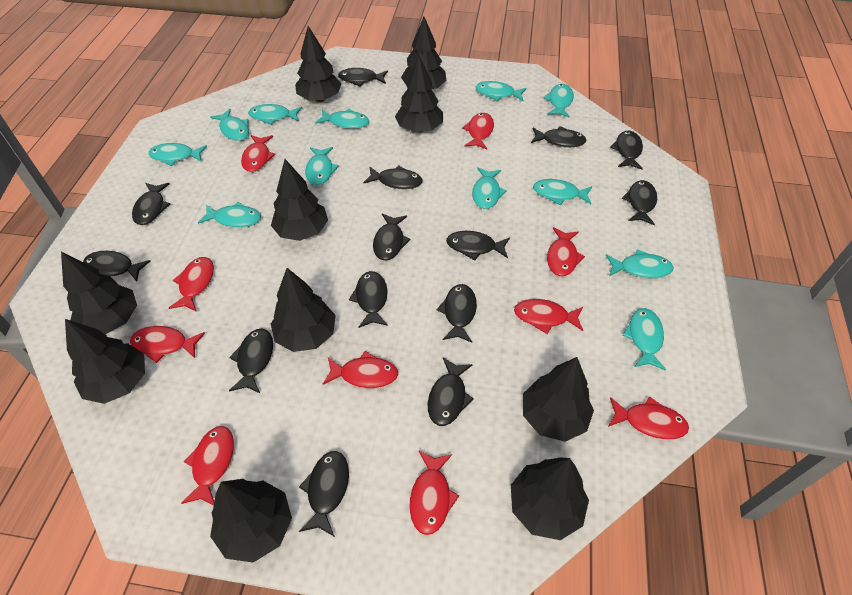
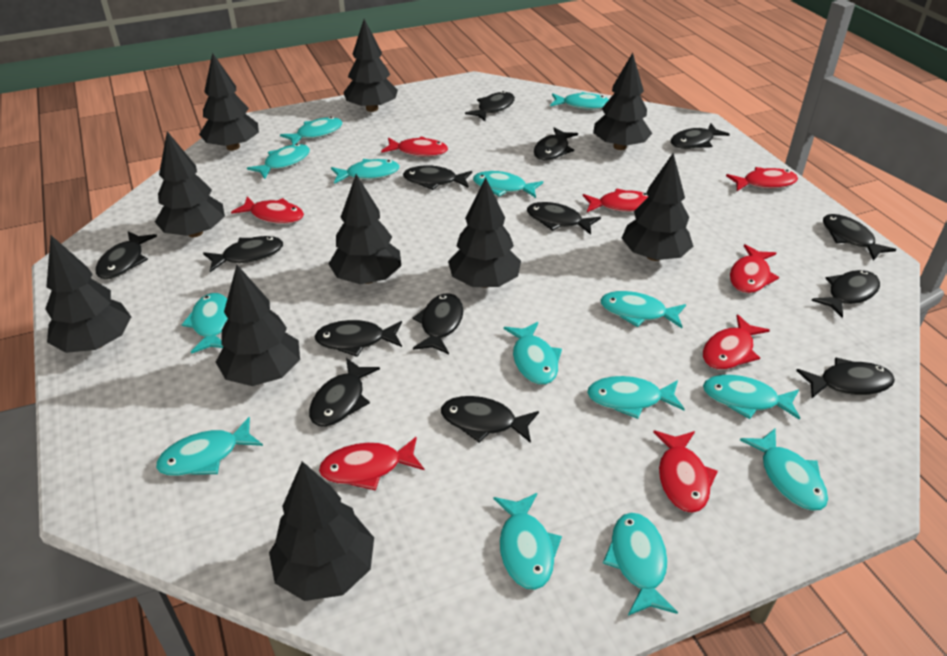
red fish: 10 -> 8
turquoise fish: 12 -> 14

